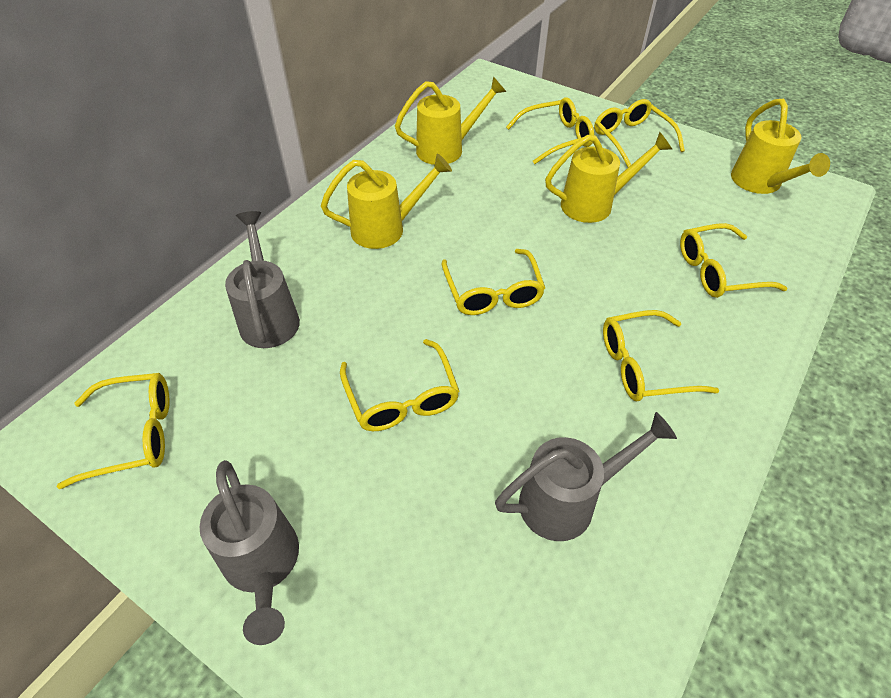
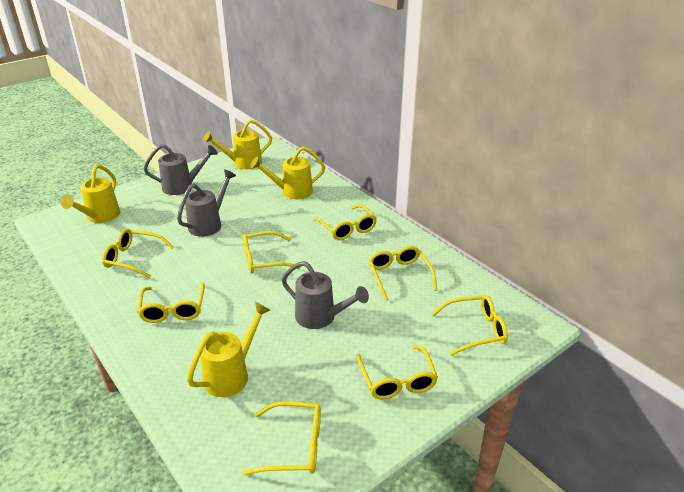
yellow glasses: 7 -> 8

